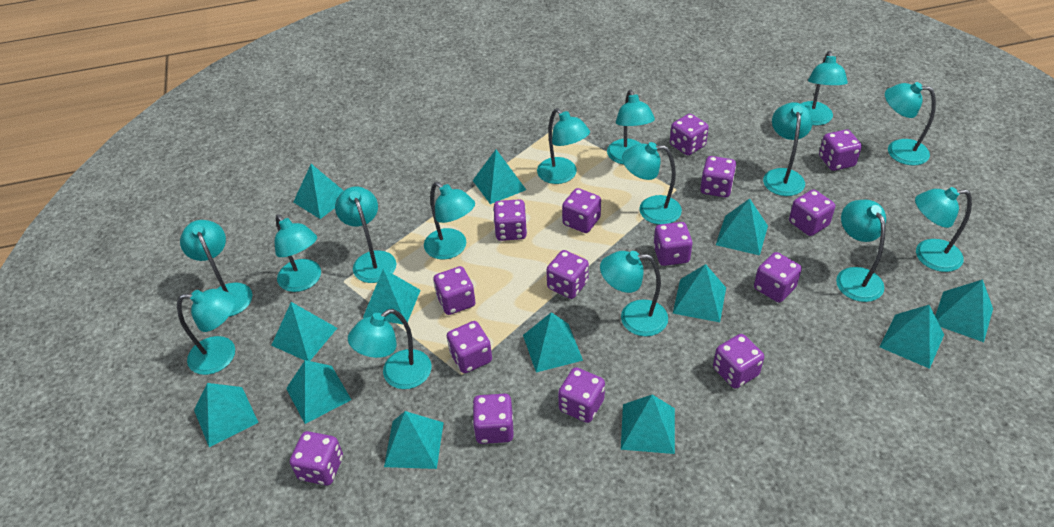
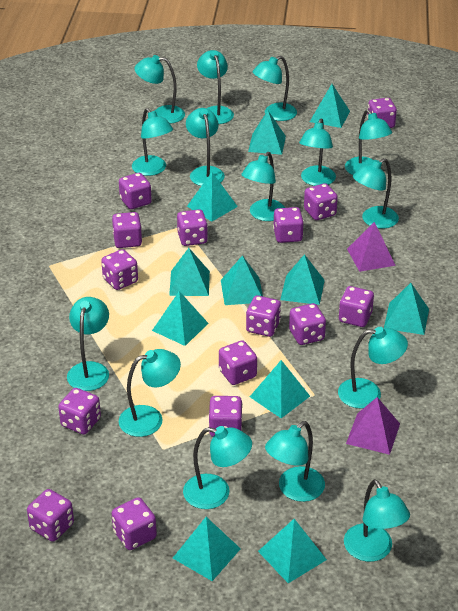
purple pyramid: 0 -> 2
turquoise pyramid: 13 -> 11

